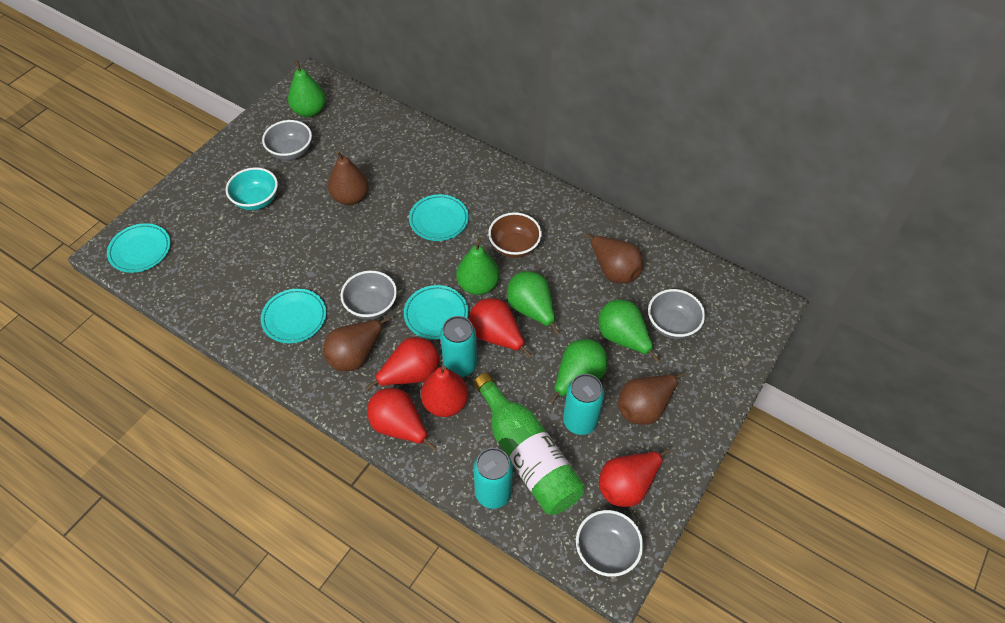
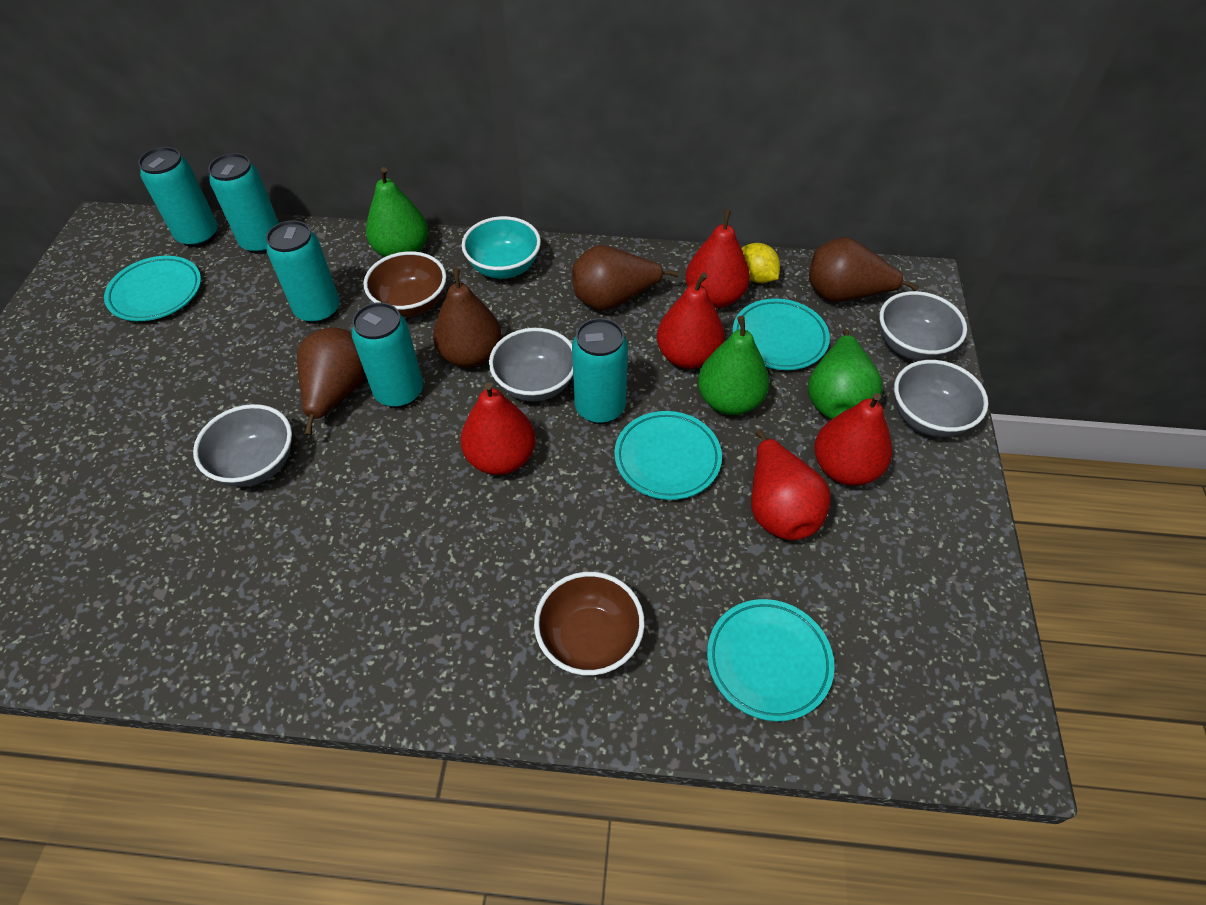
brown bowl: 1 -> 2
green bottle: 1 -> 0
green pear: 5 -> 3
turquoise can: 3 -> 5
yellow lemon: 0 -> 1

